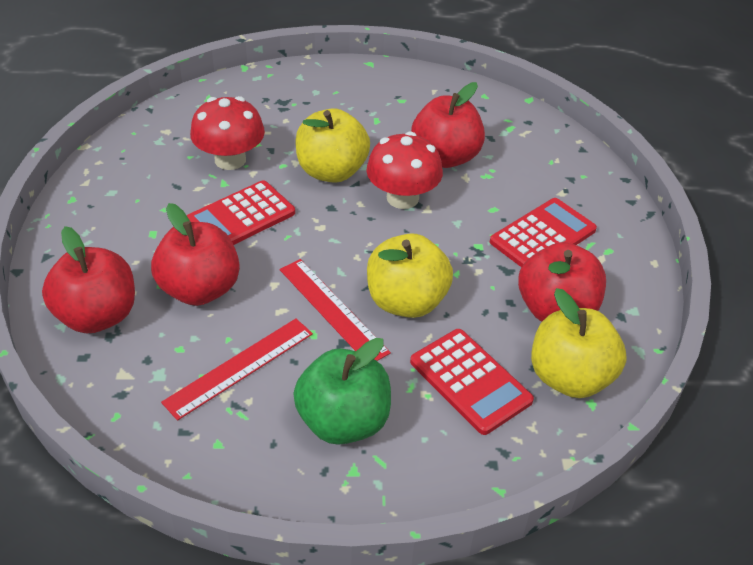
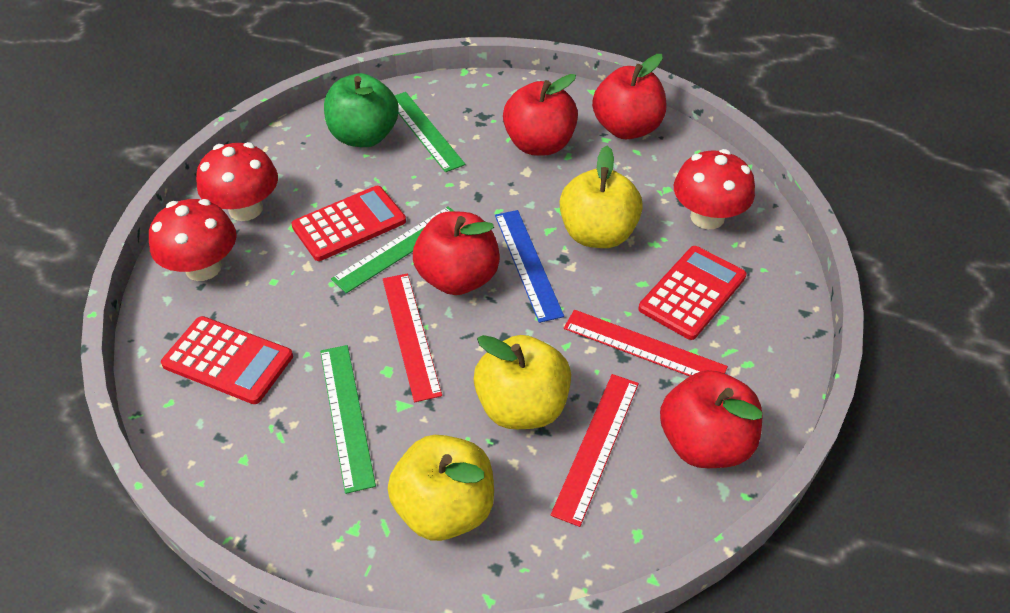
blue ruler: 0 -> 1
green ruler: 0 -> 3
red mushroom: 2 -> 3
red ruler: 2 -> 3

